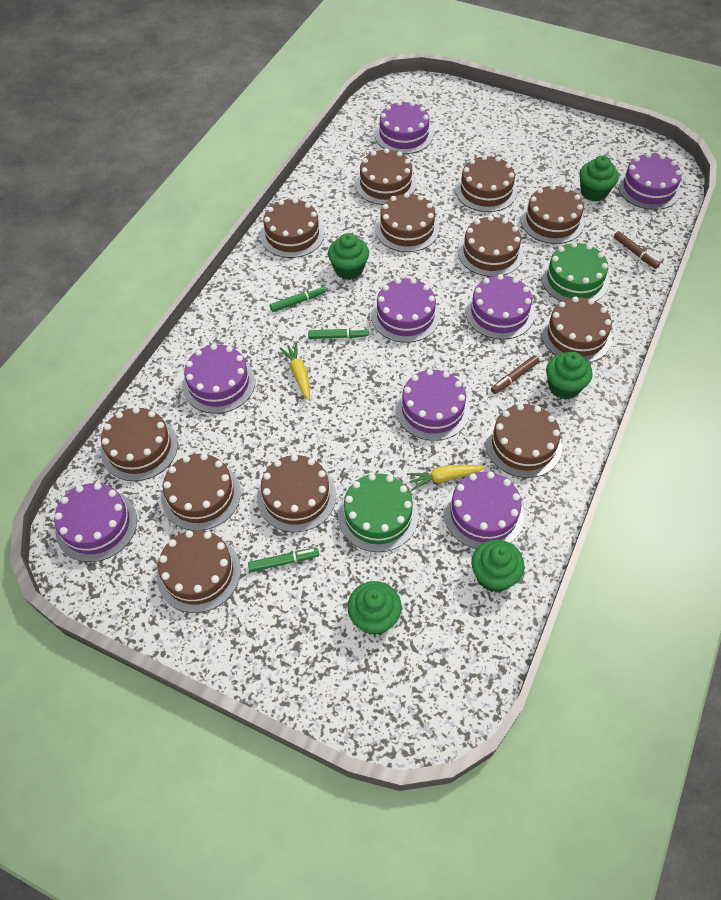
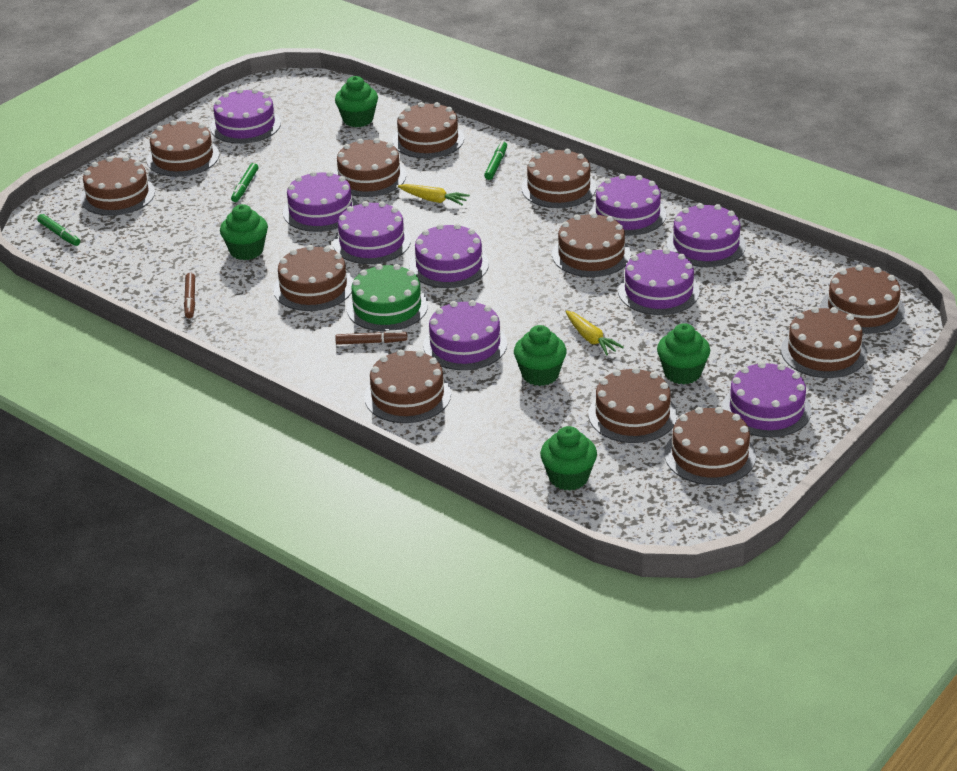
green cake: 2 -> 1
purple cake: 8 -> 9

